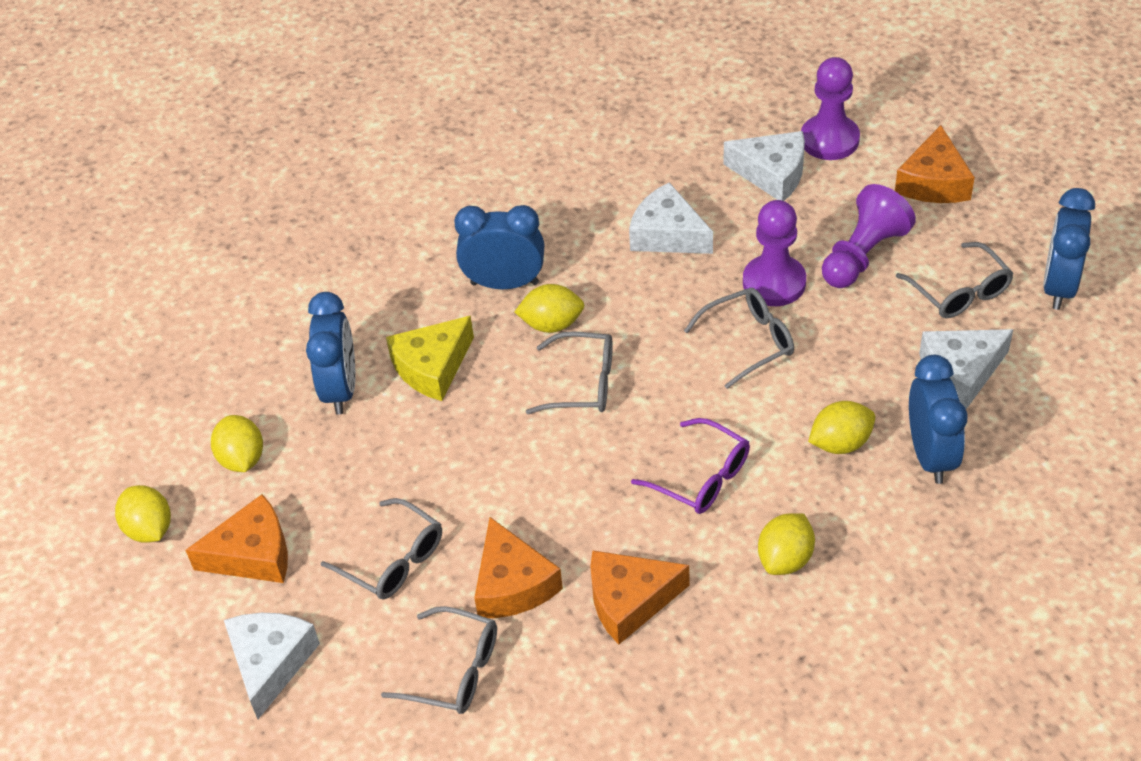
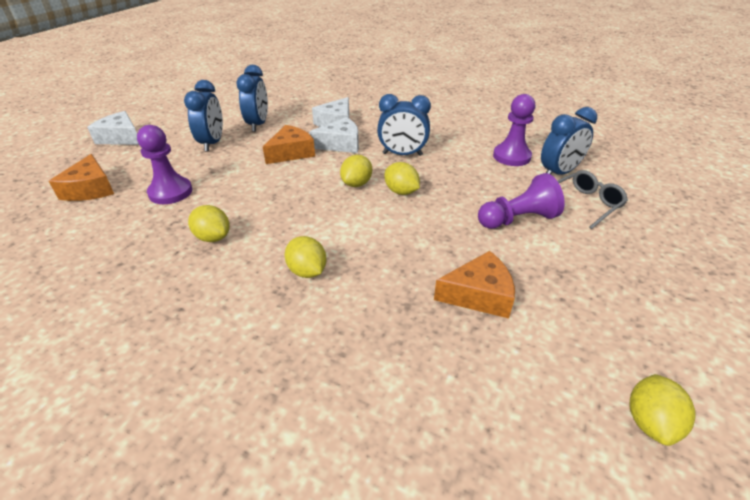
grey glasses: 5 -> 1
orange cheese: 4 -> 3
purple glasses: 1 -> 0
white cheese: 4 -> 3
yellow cheese: 1 -> 0

